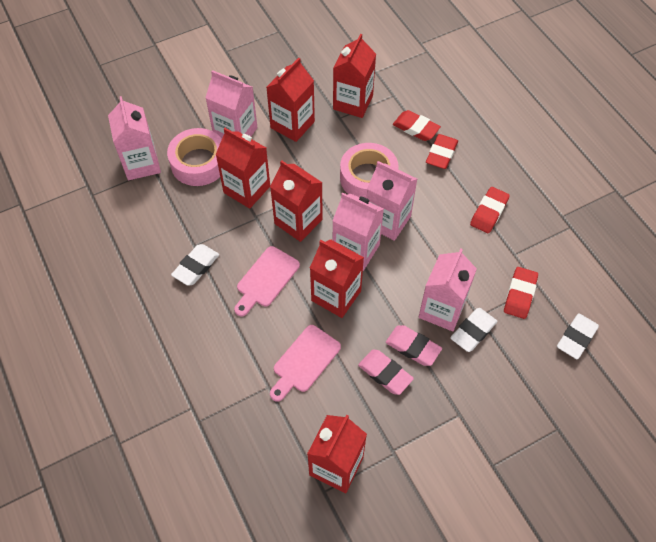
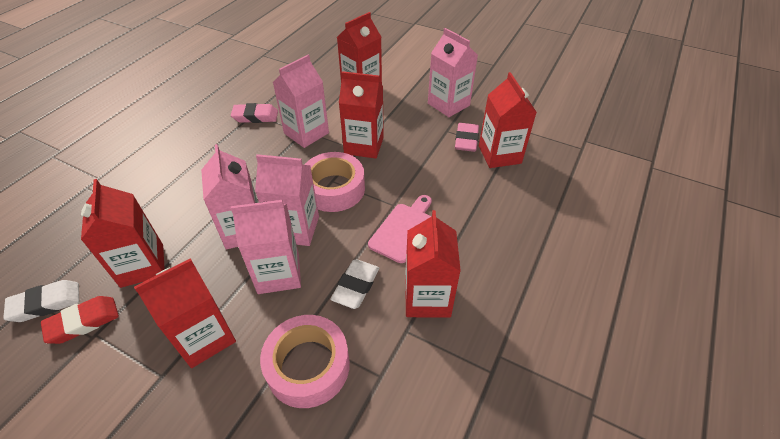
pink cutting board: 2 -> 1
red eraser: 4 -> 1
white eraser: 3 -> 2

